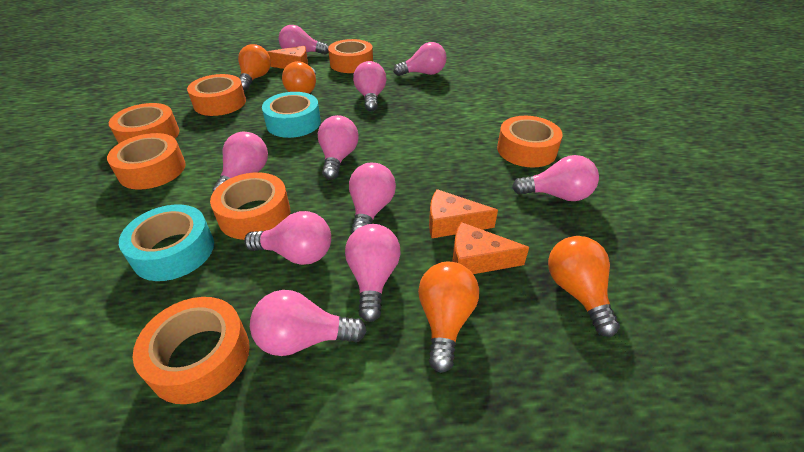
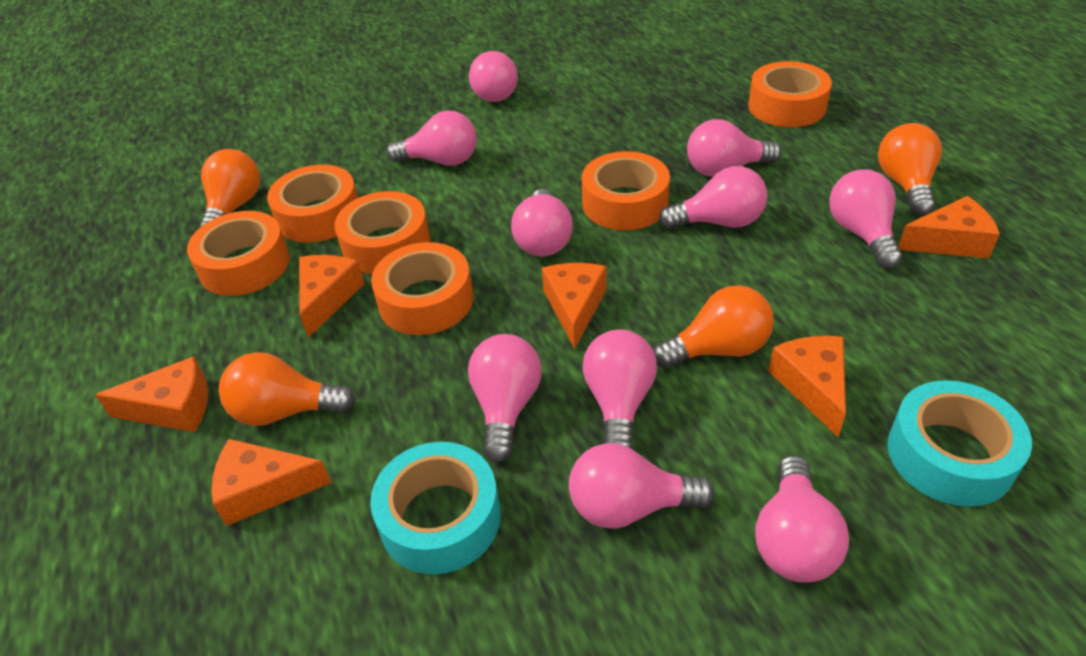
orange cheese: 3 -> 6
orange tape: 7 -> 6

